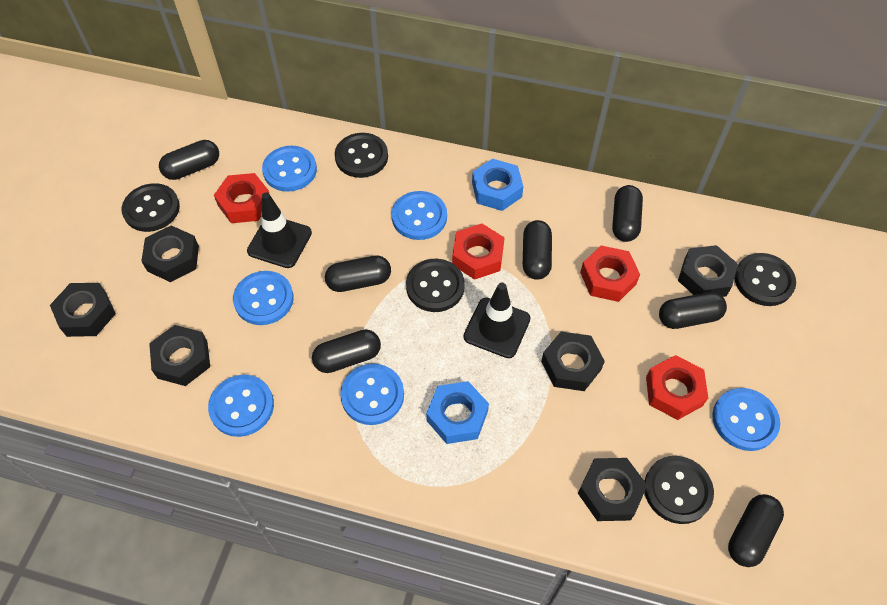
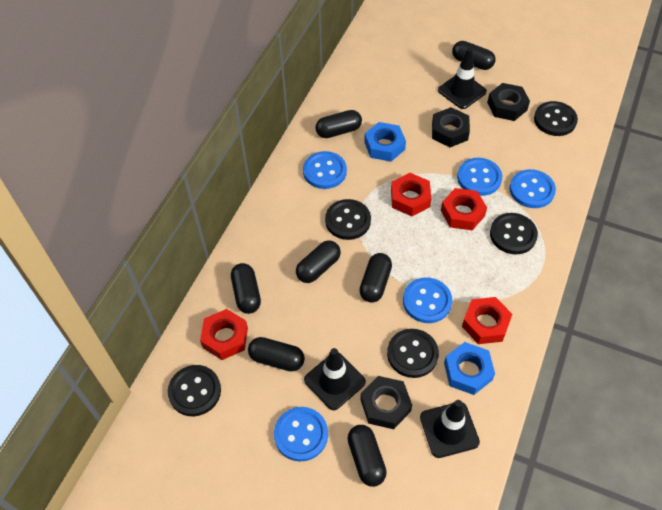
black nut: 6 -> 3
black traffic cone: 2 -> 3
blue button: 6 -> 5

